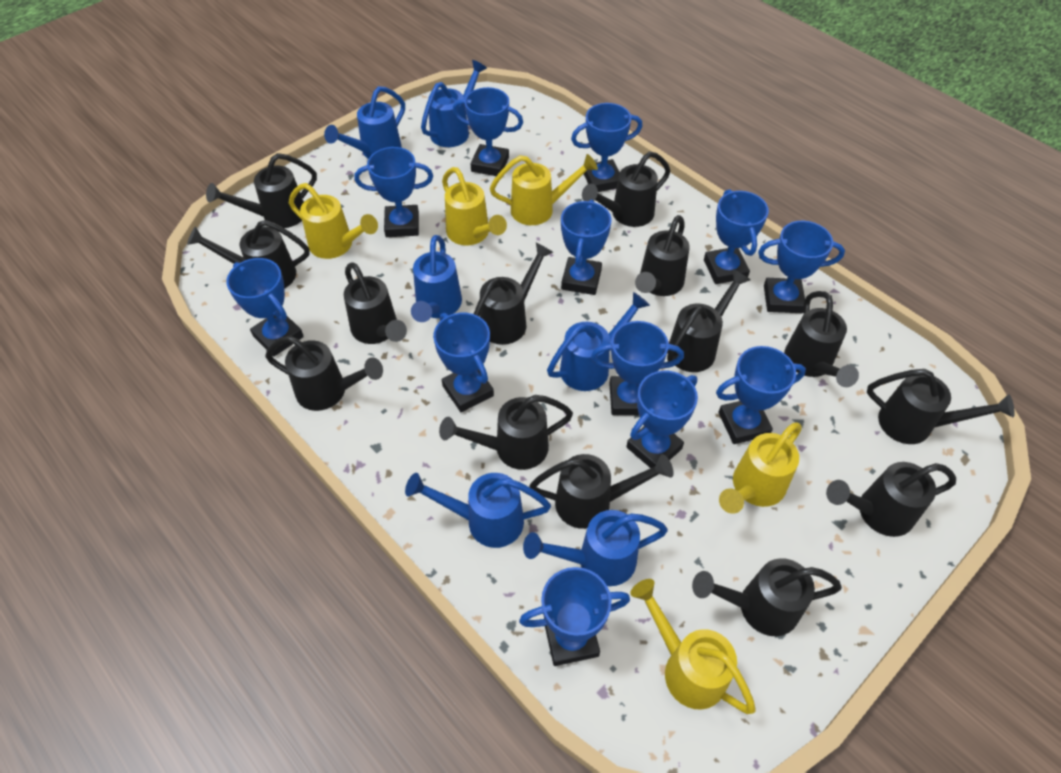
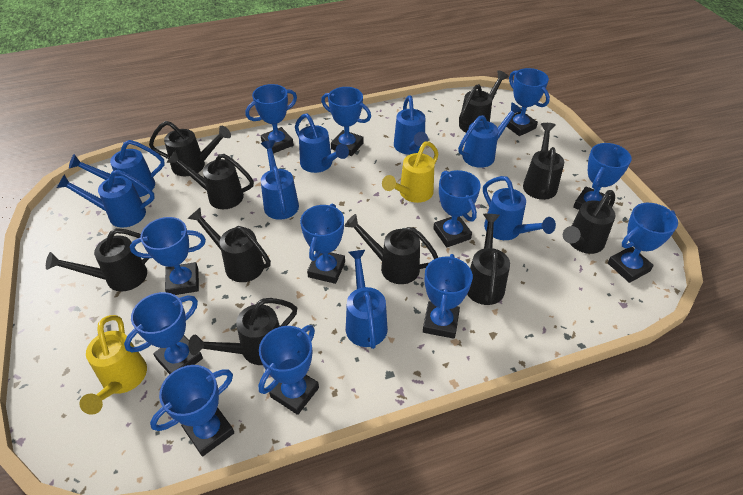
black watering can: 14 -> 10
blue watering can: 6 -> 8
yellow watering can: 5 -> 2

